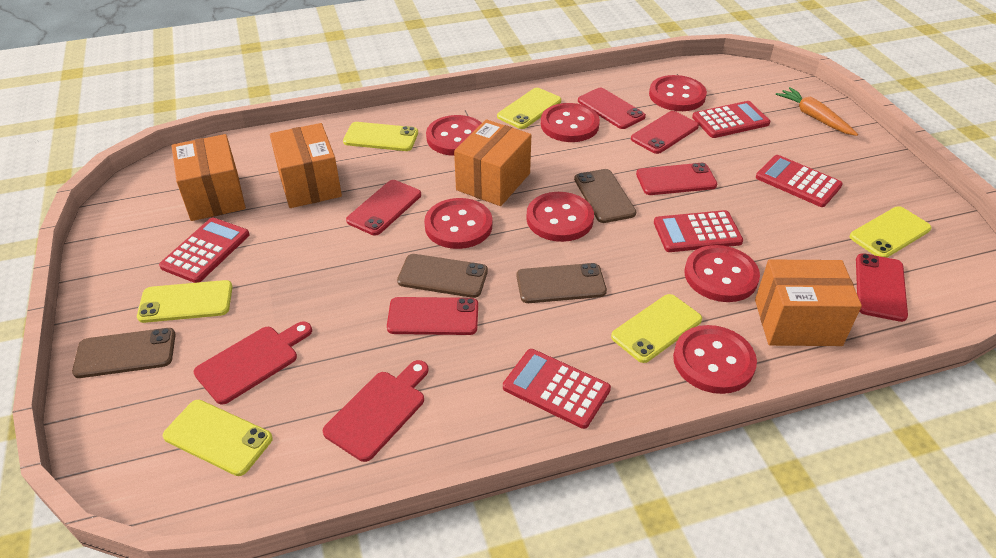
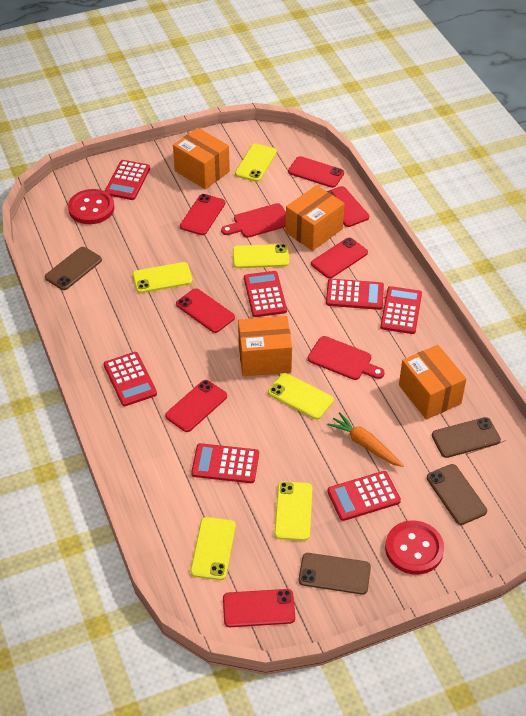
red button: 7 -> 2
red calculator: 5 -> 7
red phone: 6 -> 7

